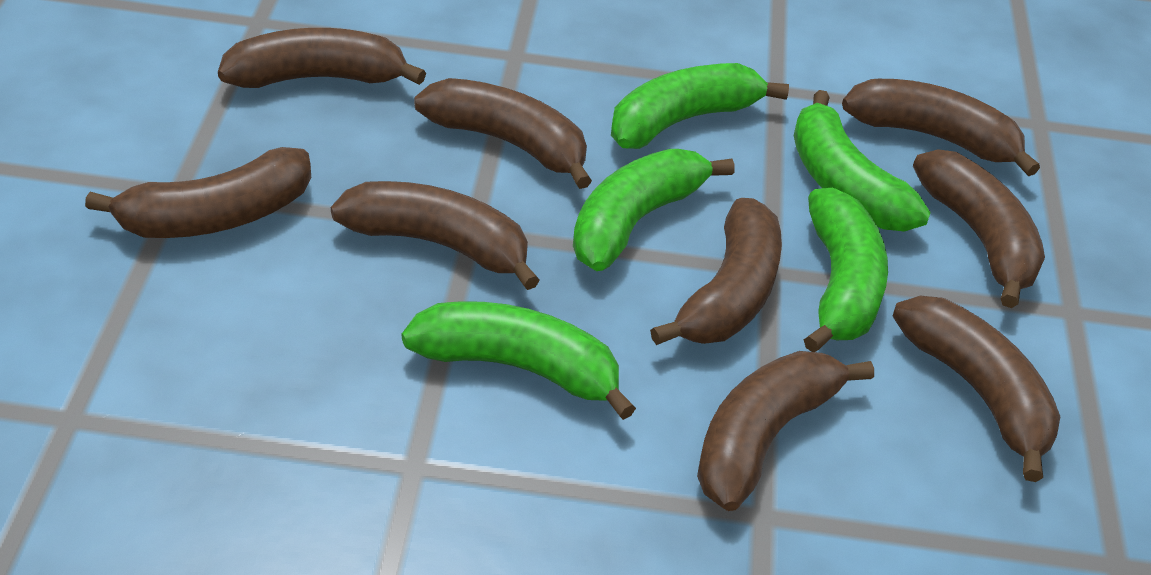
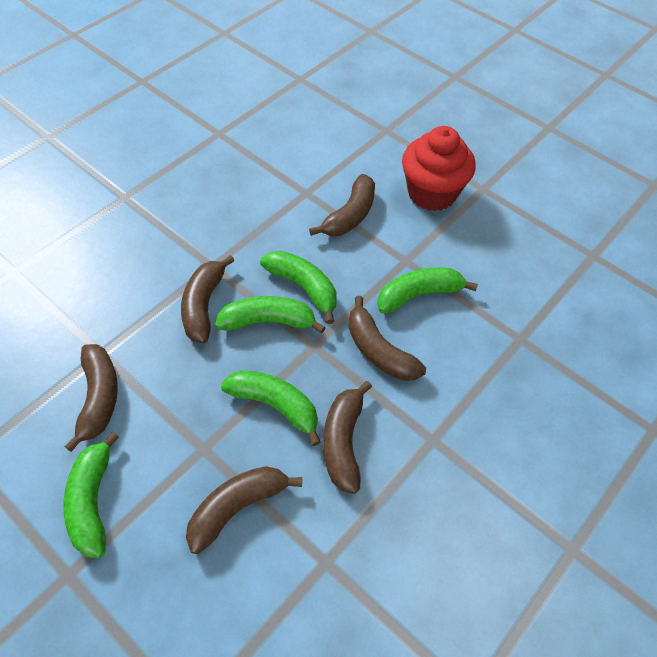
brown banana: 9 -> 6
red cupcake: 0 -> 1

